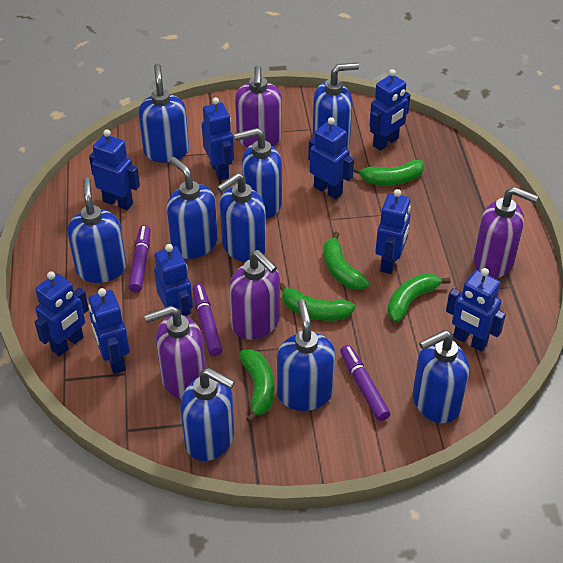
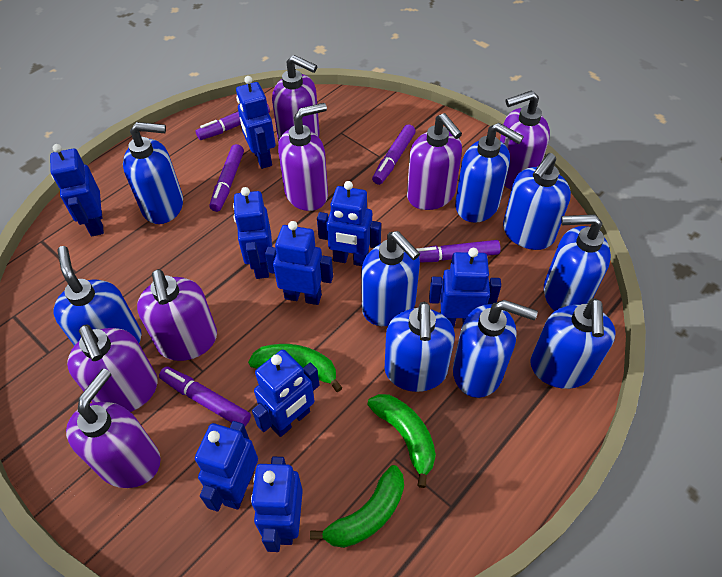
green banana: 5 -> 3
purple marker: 3 -> 5
purple soap dispenser: 4 -> 7

